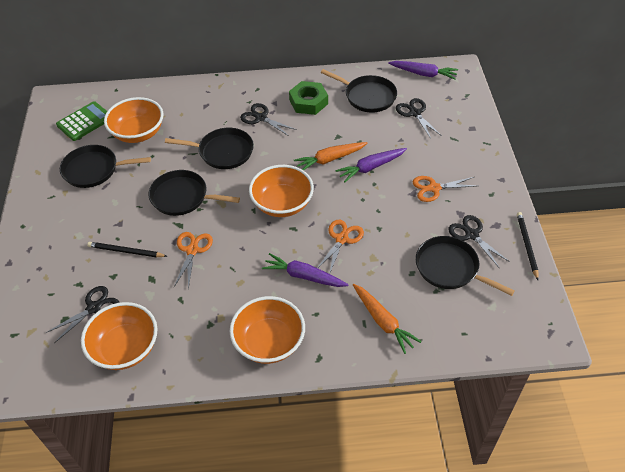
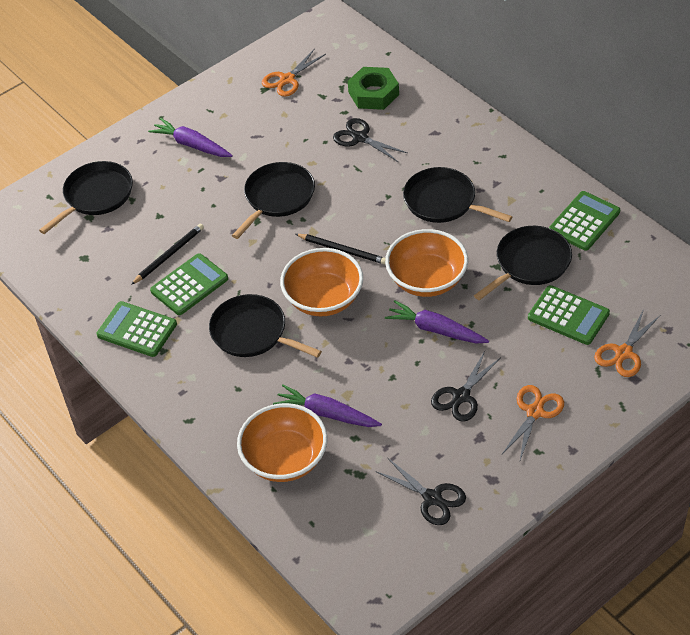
black scissors: 4 -> 3
green calculator: 1 -> 4
orange bowl: 4 -> 3
orange carrot: 2 -> 0

